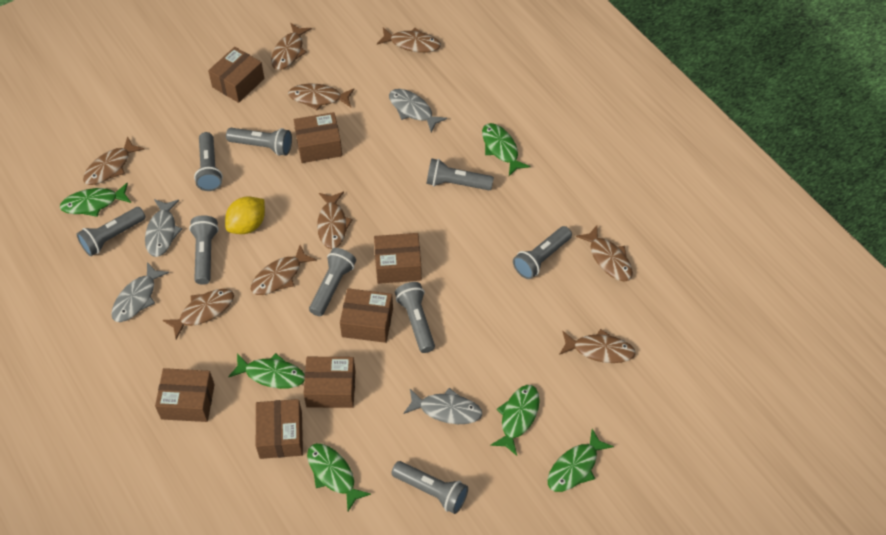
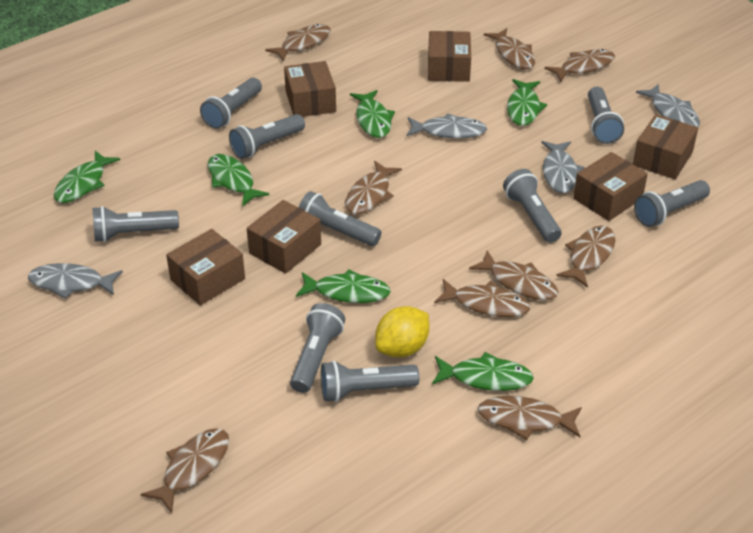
brown box: 7 -> 6

